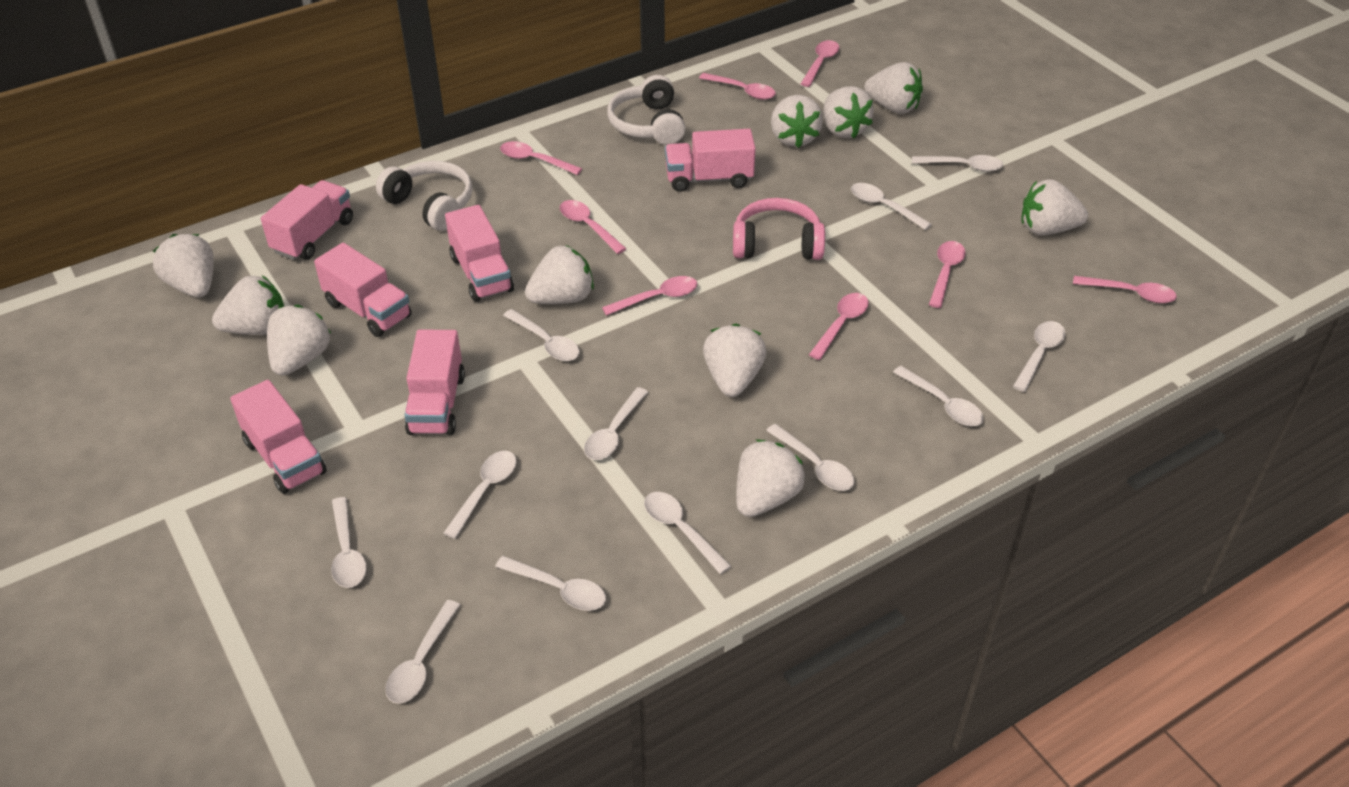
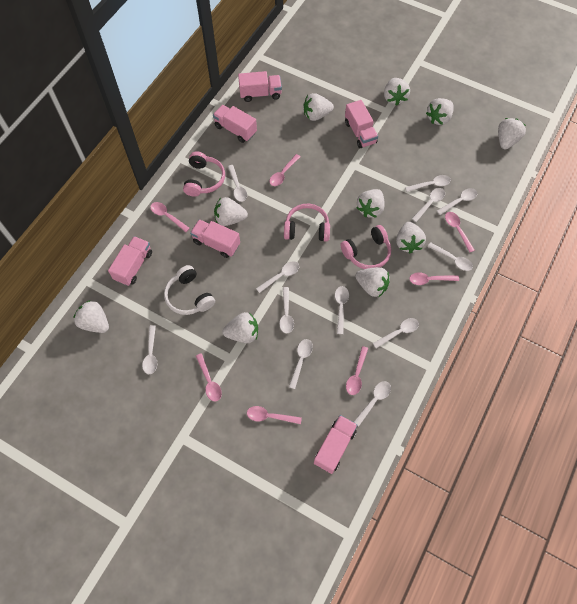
pink headphones: 1 -> 3
pink spoon: 8 -> 7
white headphones: 2 -> 1

